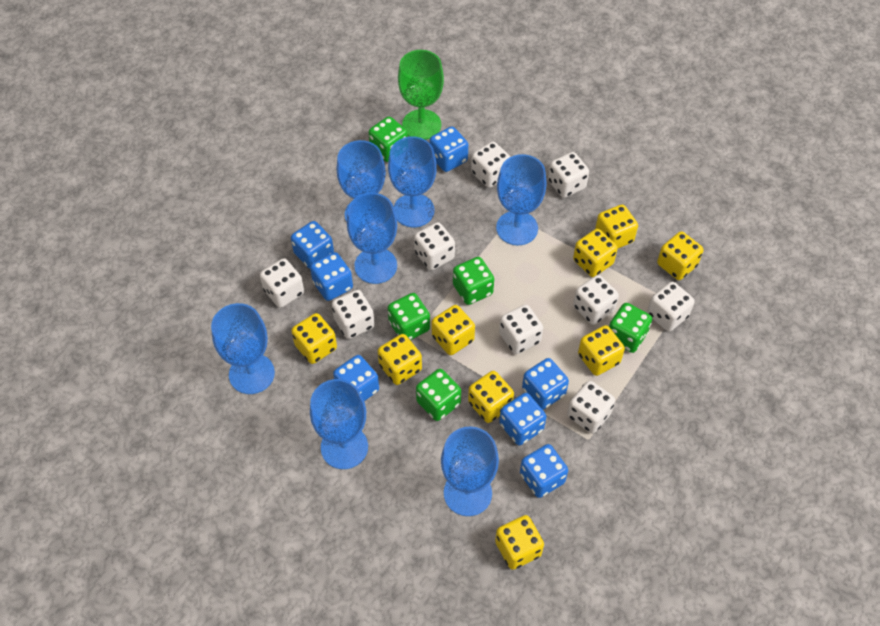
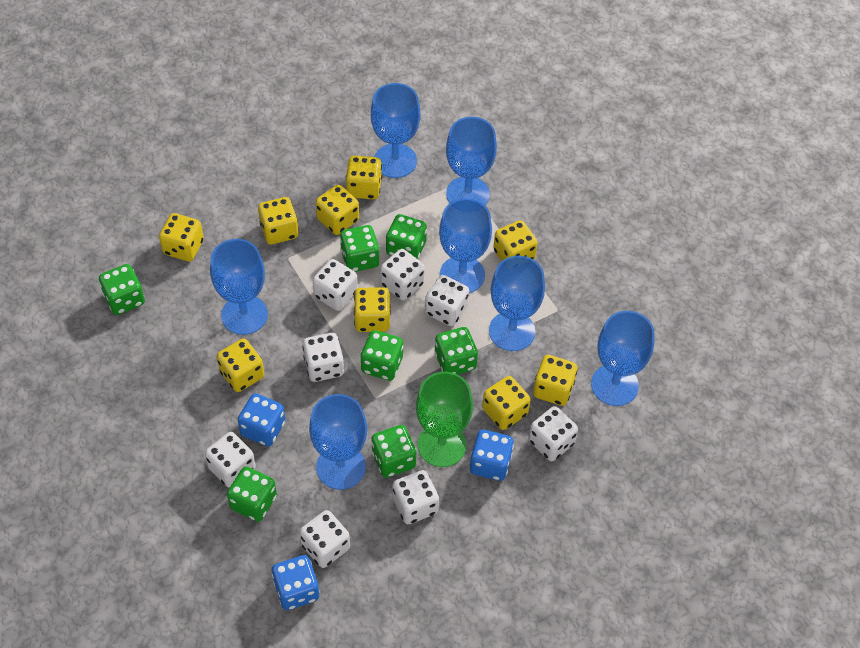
blue dice: 7 -> 3
green dice: 5 -> 7
white dice: 9 -> 8

